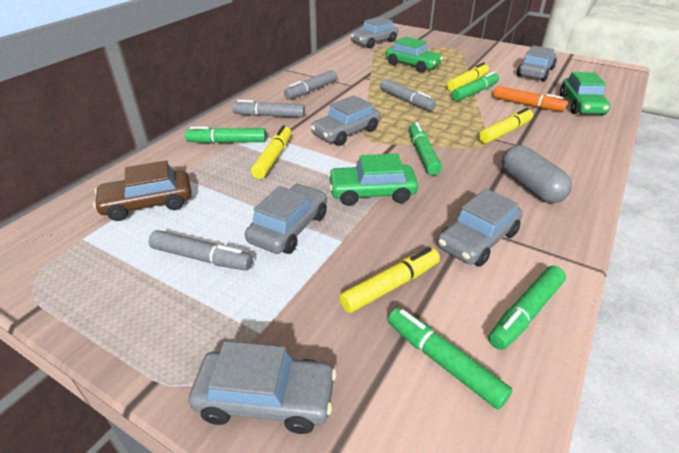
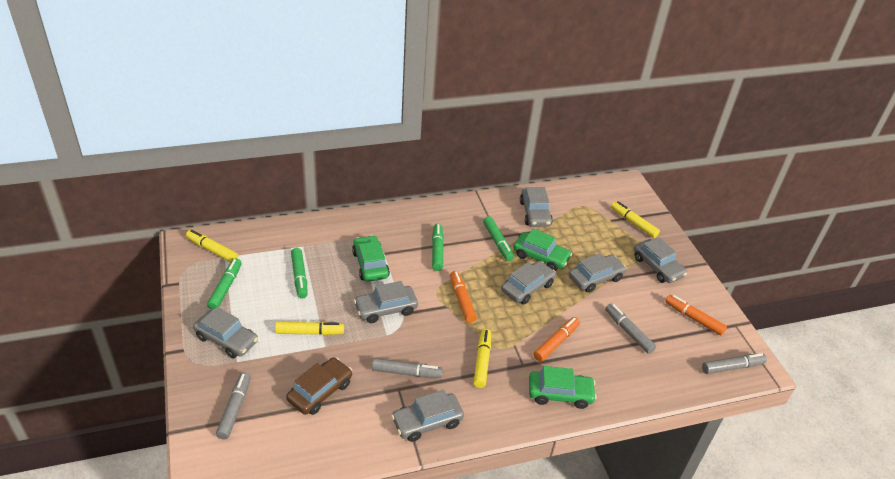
green marker: 5 -> 4
grey capsule: 1 -> 0
grey car: 6 -> 7
orange marker: 1 -> 3

